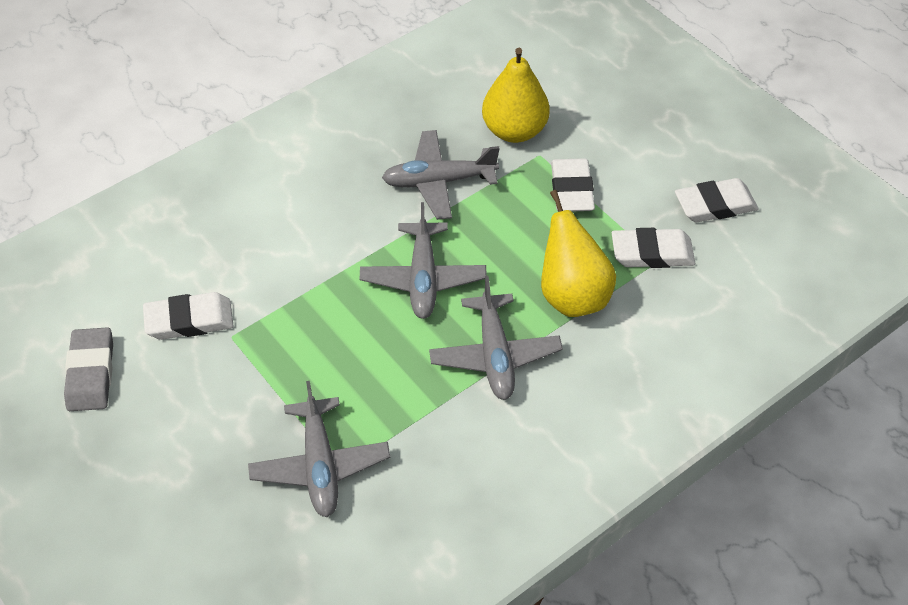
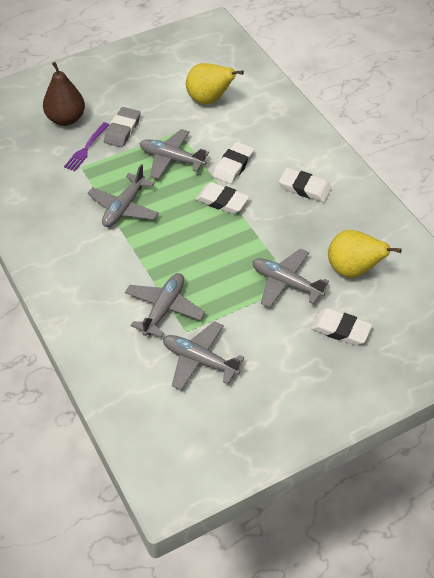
brown pear: 0 -> 1
grey plane: 4 -> 5
purple fork: 0 -> 1

